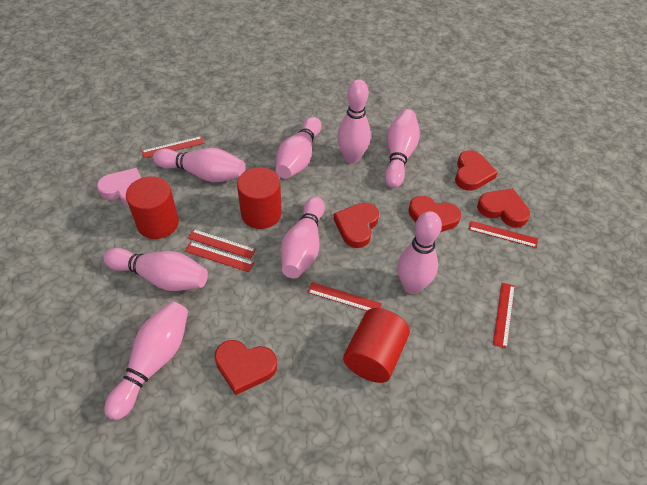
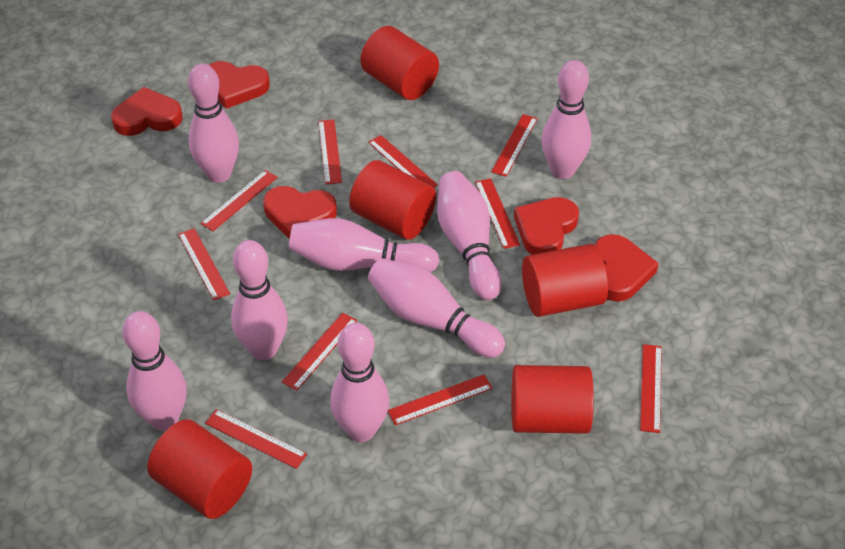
pink heart: 1 -> 0
red cylinder: 3 -> 5
red ruler: 6 -> 10

